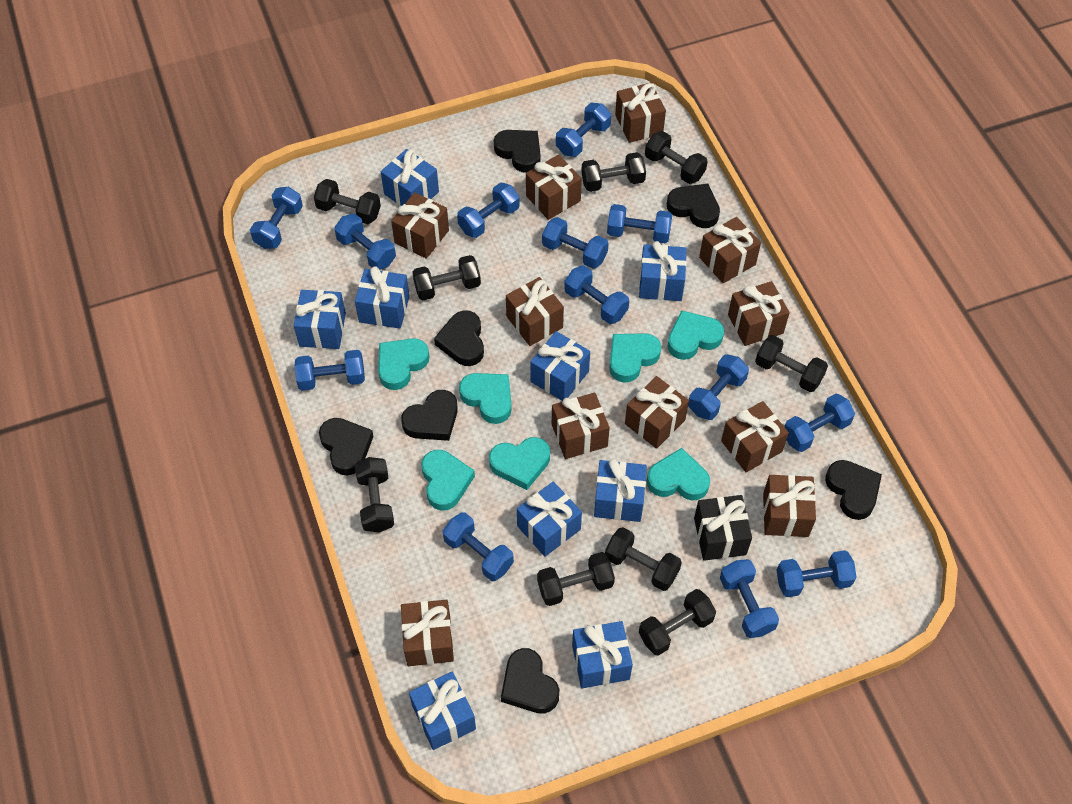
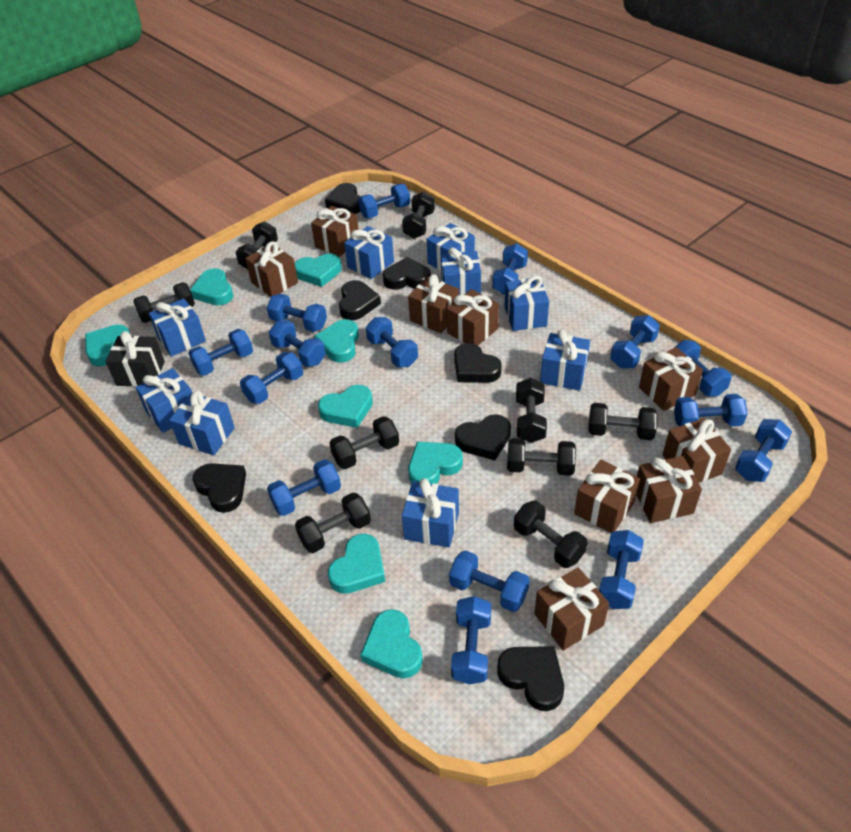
blue dumbbell: 13 -> 15
brown gift: 11 -> 9
turquoise heart: 7 -> 8

